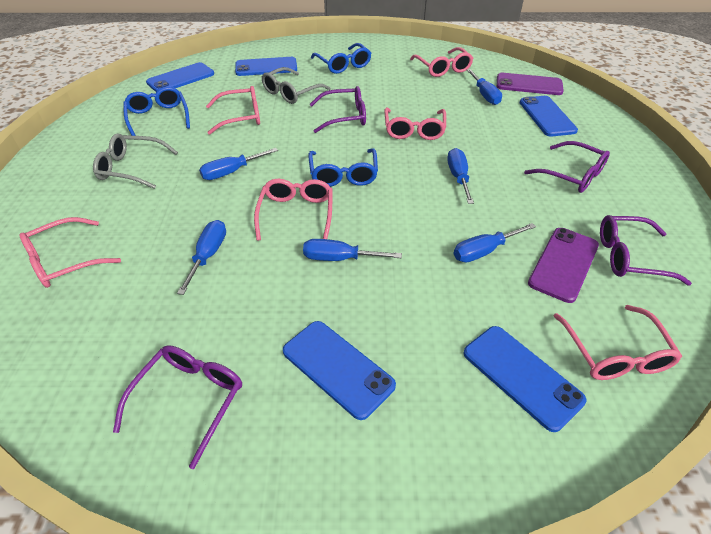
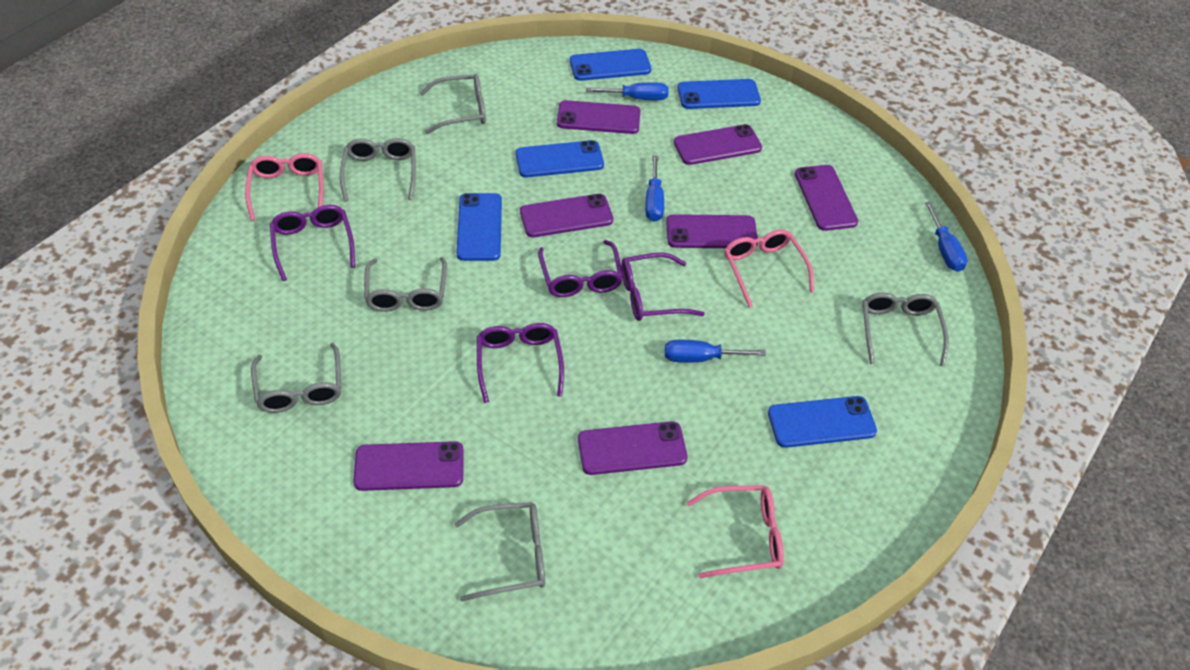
blue glasses: 3 -> 0
blue screwdriver: 6 -> 4
grey glasses: 2 -> 6
pink glasses: 6 -> 3
purple phone: 2 -> 7

